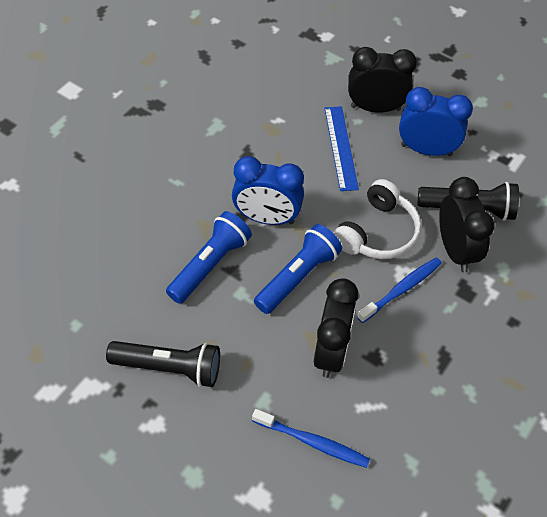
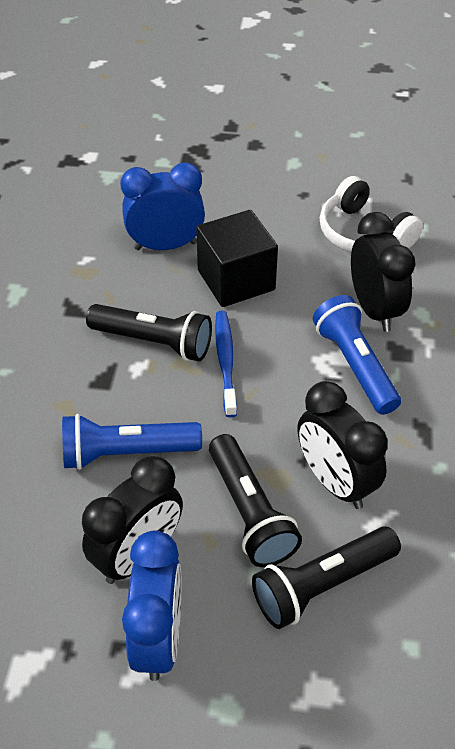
black cube: 0 -> 1
black flashlight: 2 -> 3
blue ruler: 1 -> 0
blue toothbrush: 2 -> 1

